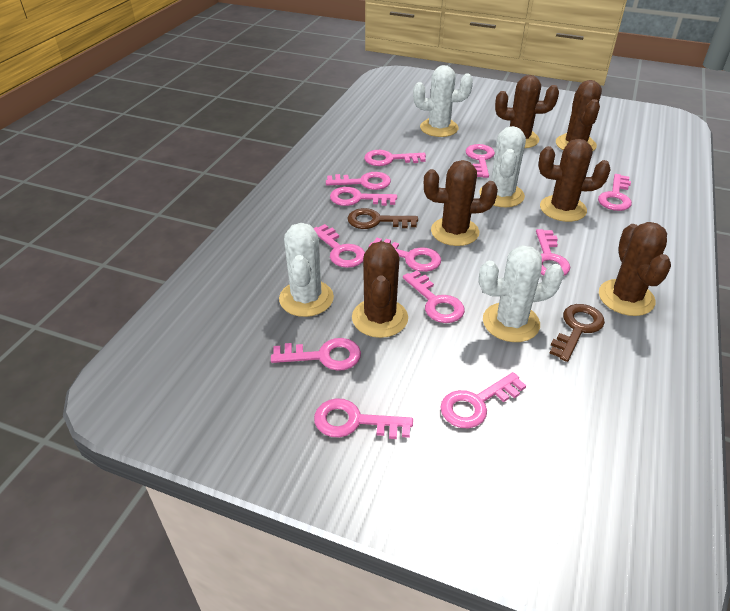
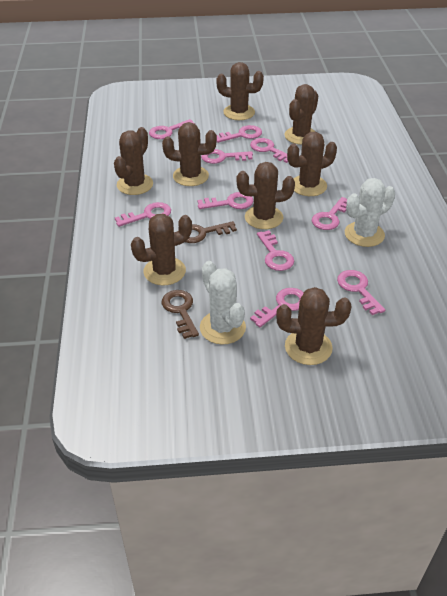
brown cactus: 6 -> 8
pink key: 12 -> 10
white cactus: 4 -> 2

